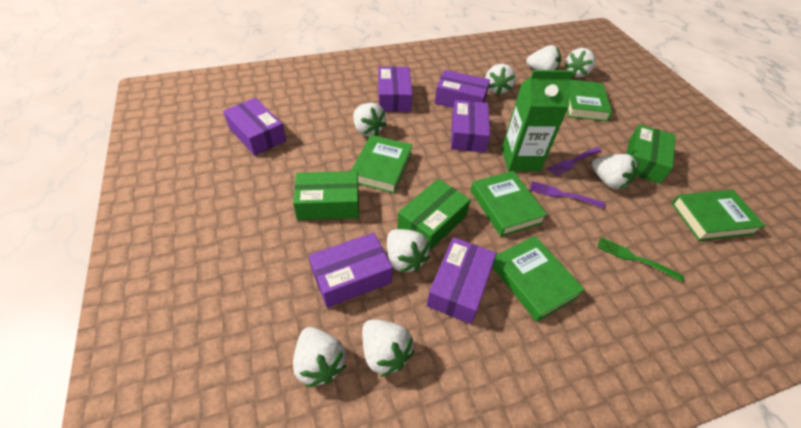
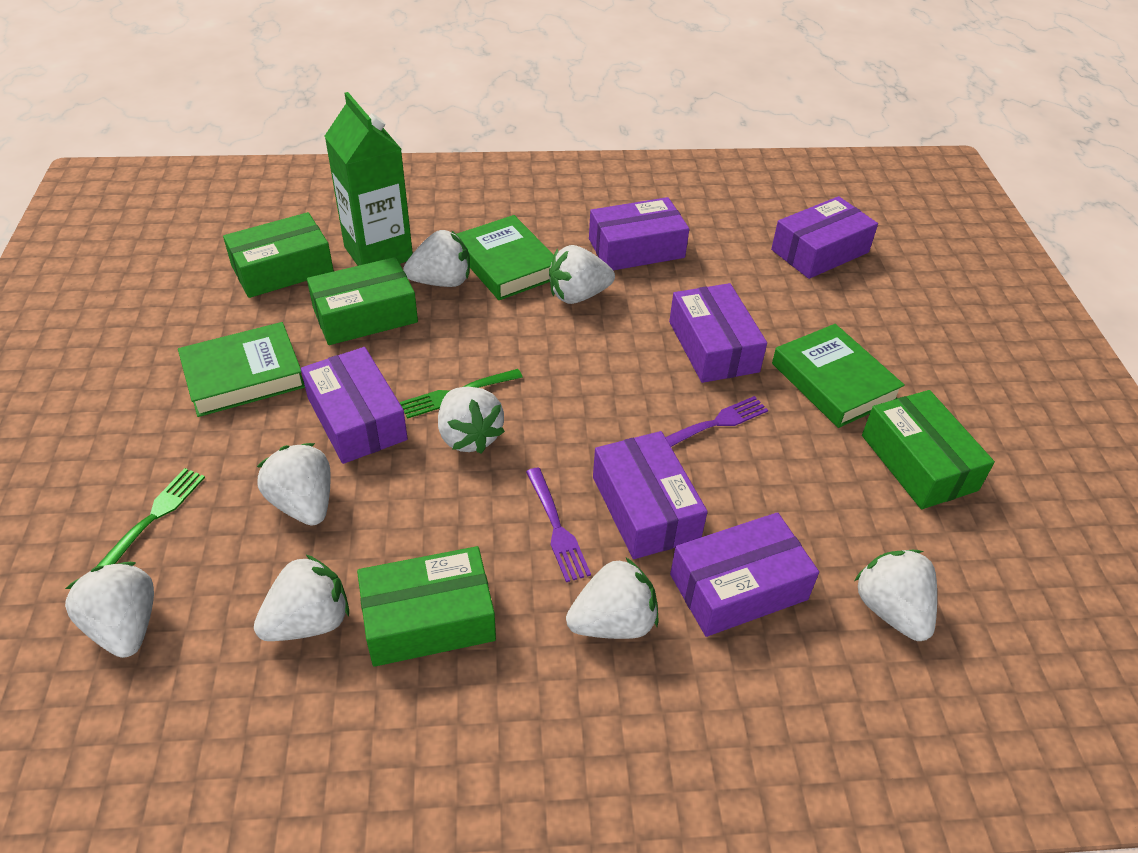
green book: 5 -> 3
green box: 3 -> 4
green fork: 1 -> 2

